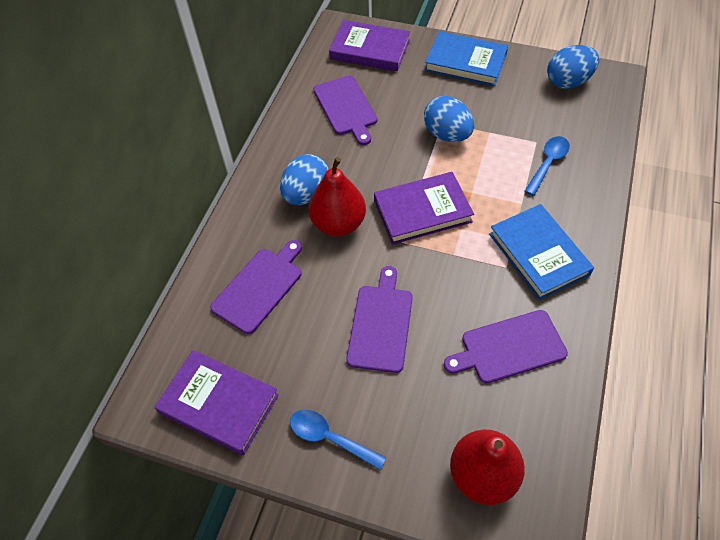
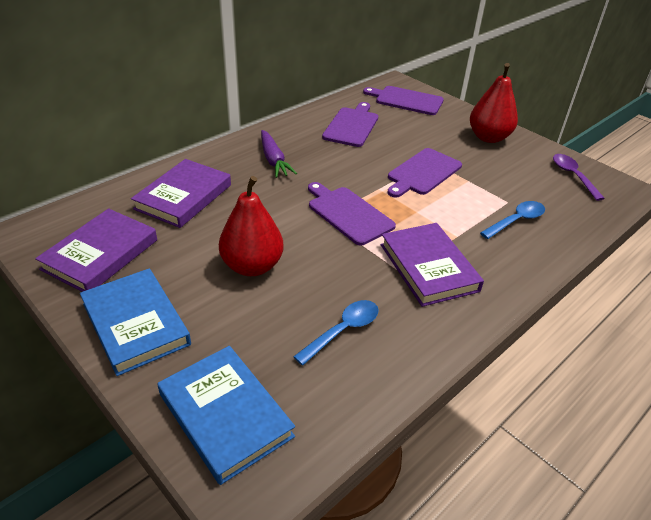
blue egg: 3 -> 0
purple carrot: 0 -> 1
purple spoon: 0 -> 1

